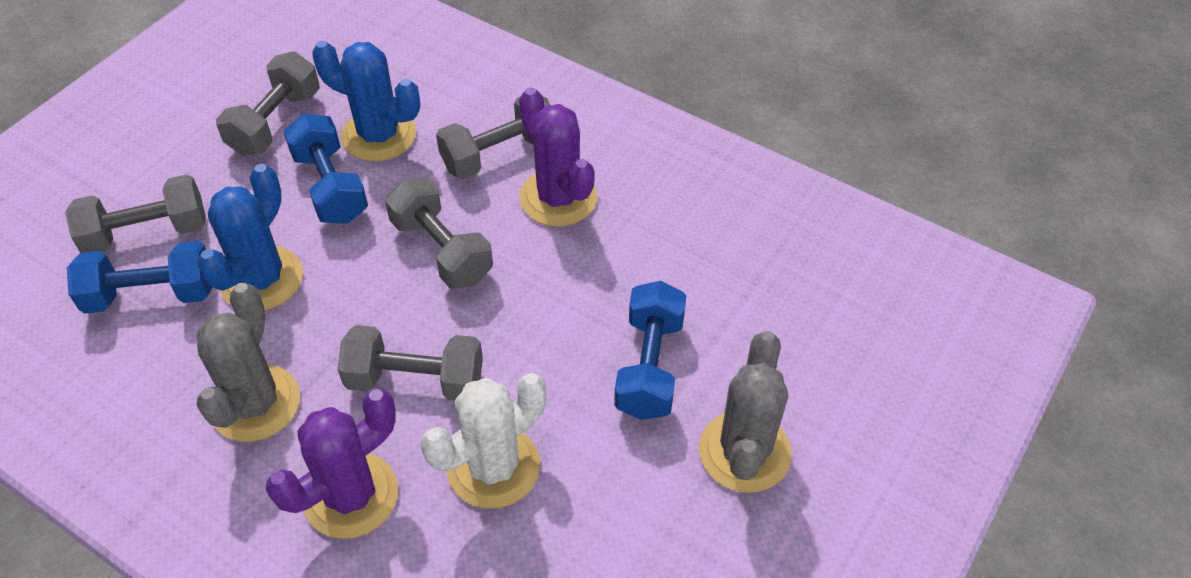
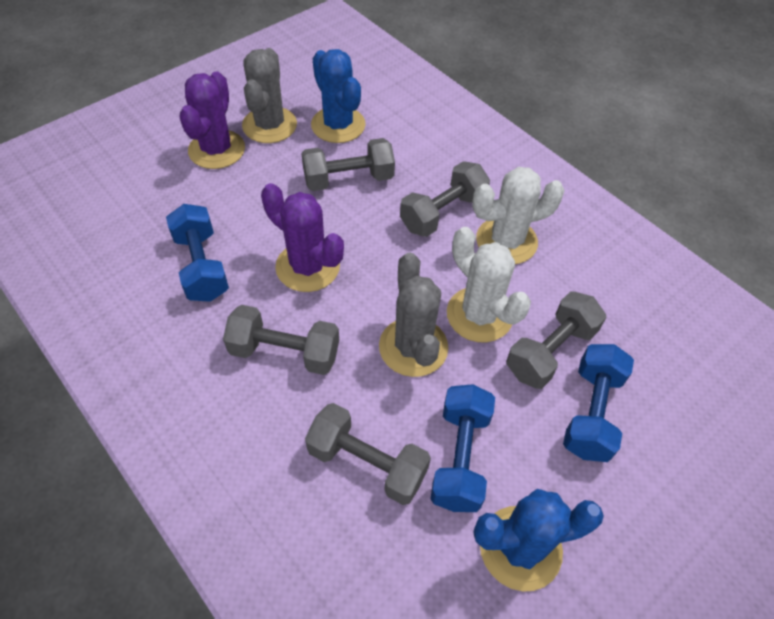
white cactus: 1 -> 2

